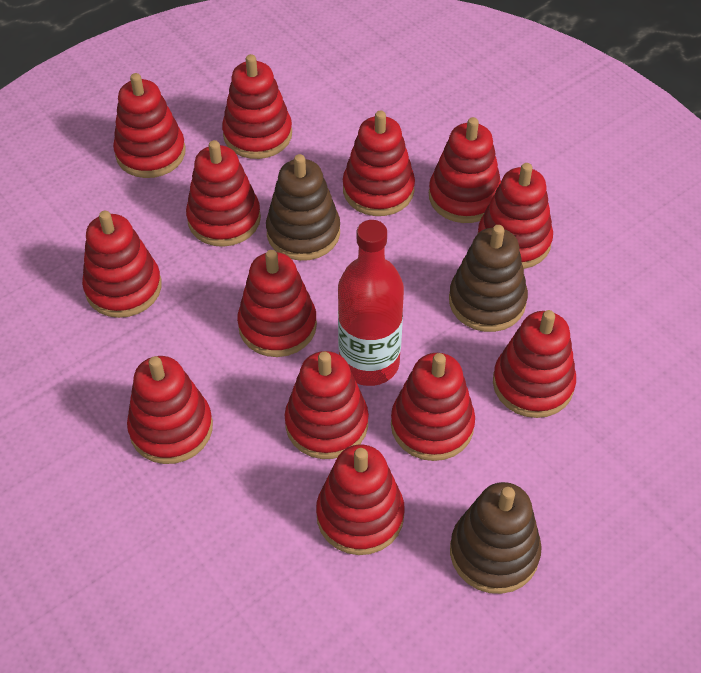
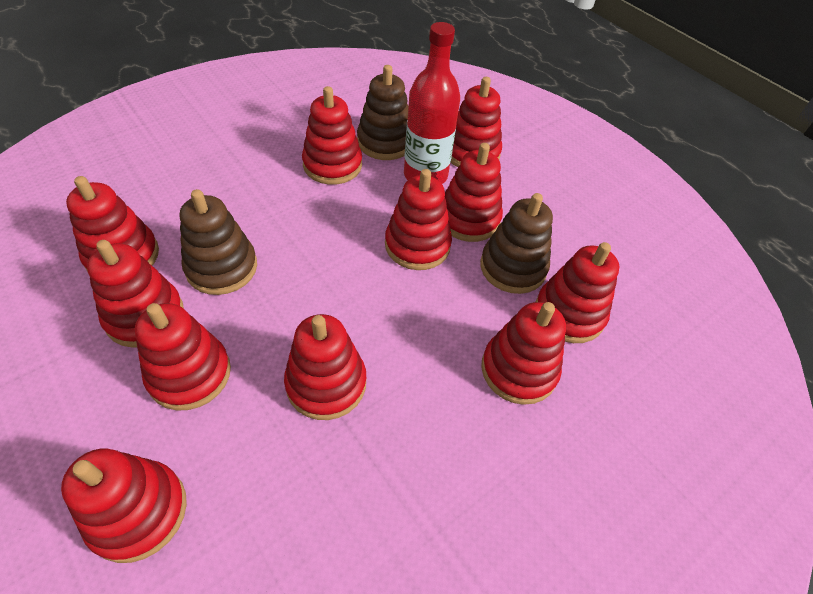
red stacking toy: 13 -> 11

